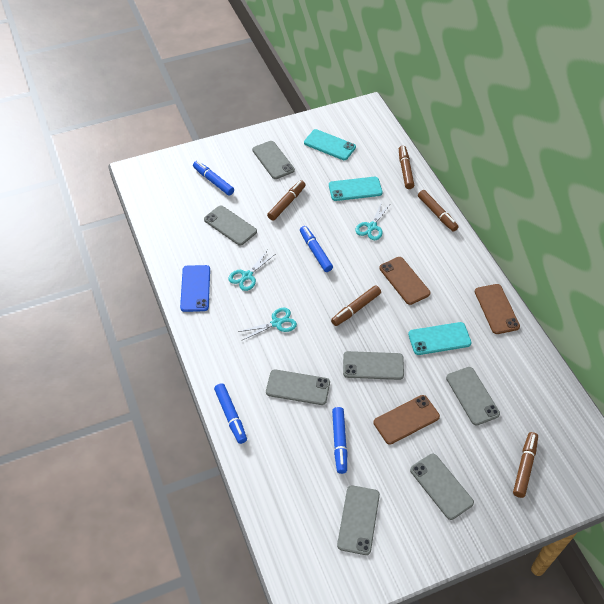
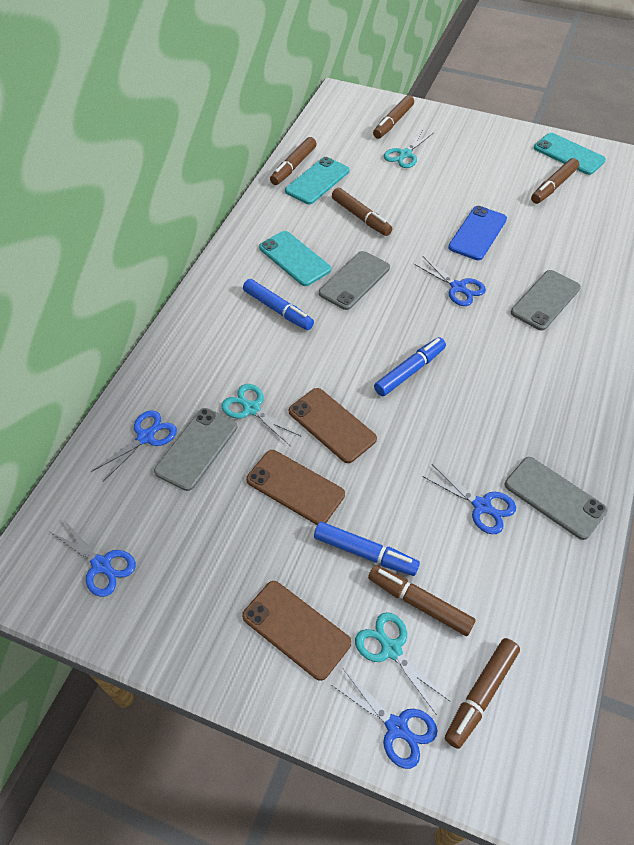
blue marker: 4 -> 3
blue scissors: 0 -> 5
brown marker: 5 -> 6
grey phone: 7 -> 4

